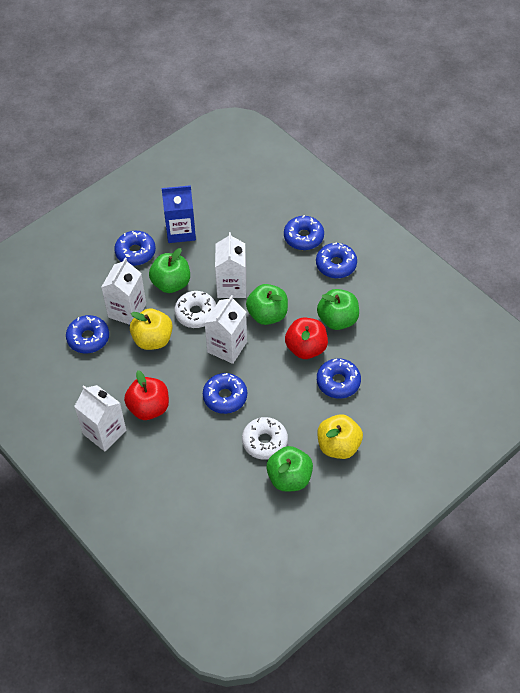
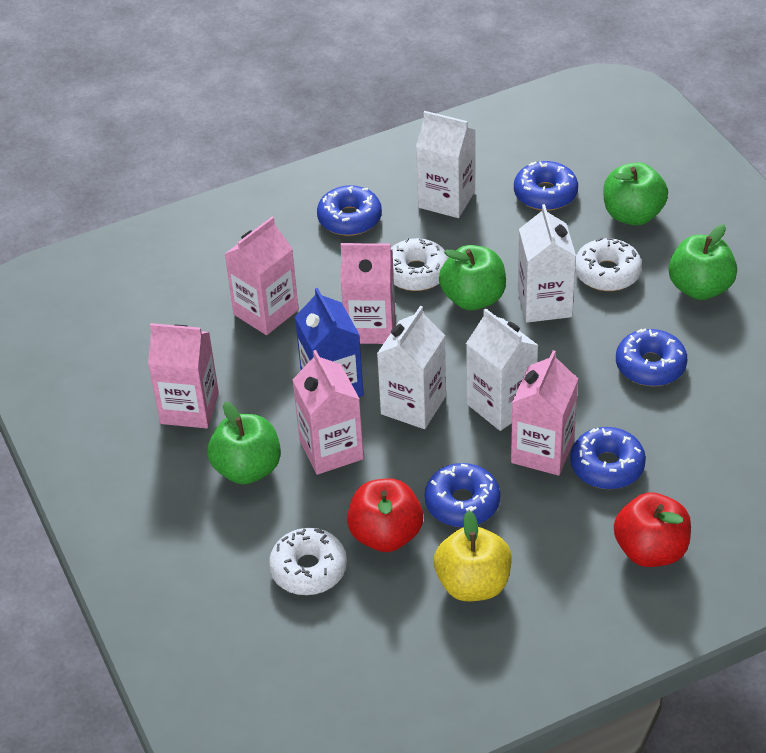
blue donut: 6 -> 5
pink carton: 0 -> 5
white donut: 2 -> 3
yellow apple: 2 -> 1

